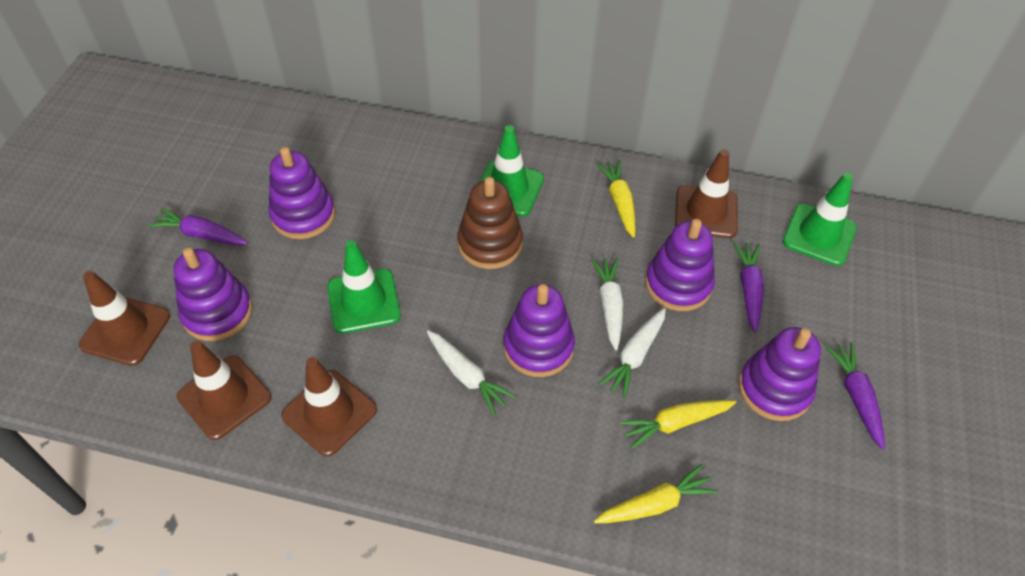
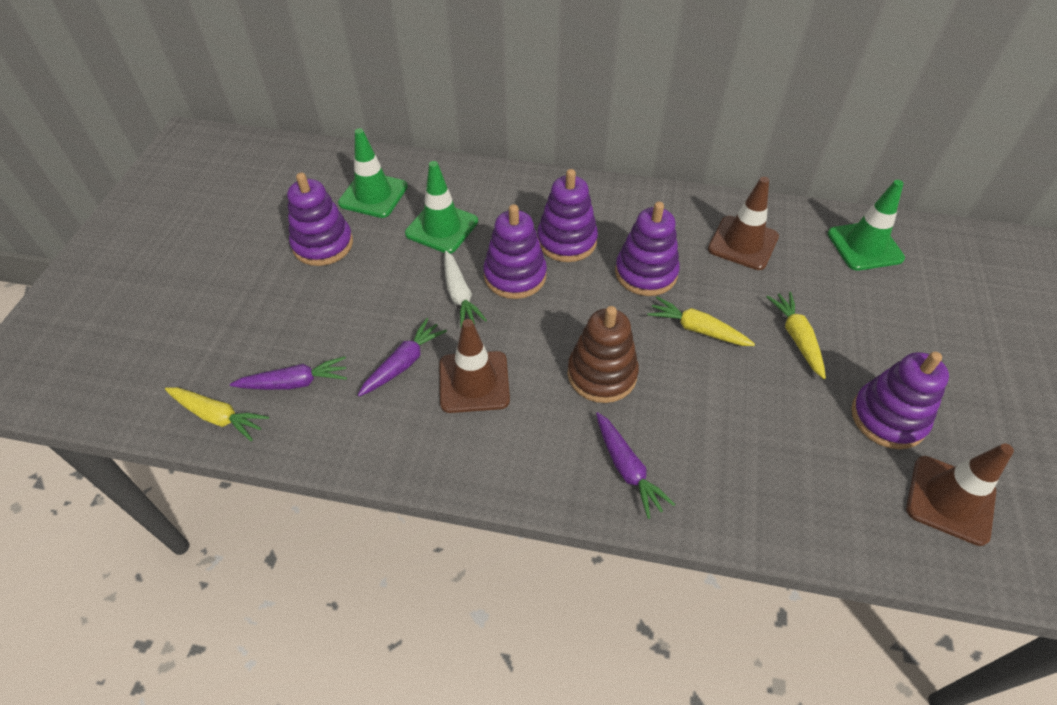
brown traffic cone: 4 -> 3
white carrot: 3 -> 1

